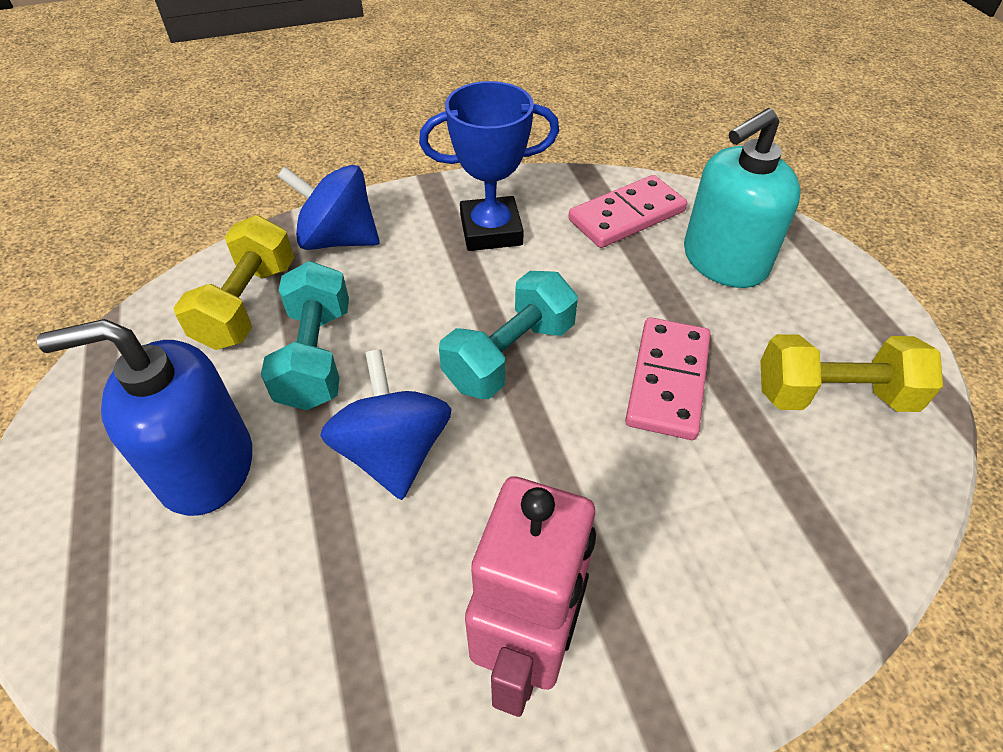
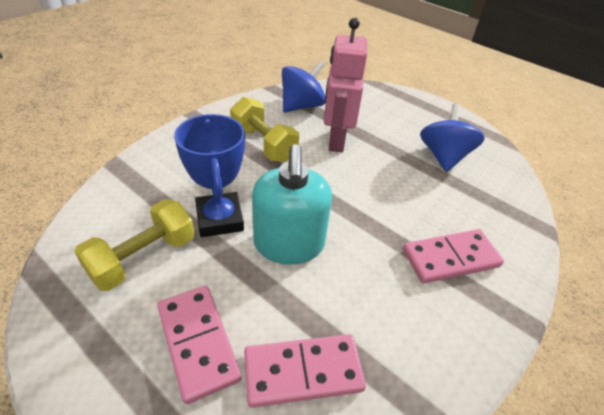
blue soap dispenser: 1 -> 0
pink domino: 2 -> 3
turquoise dumbbell: 2 -> 0

